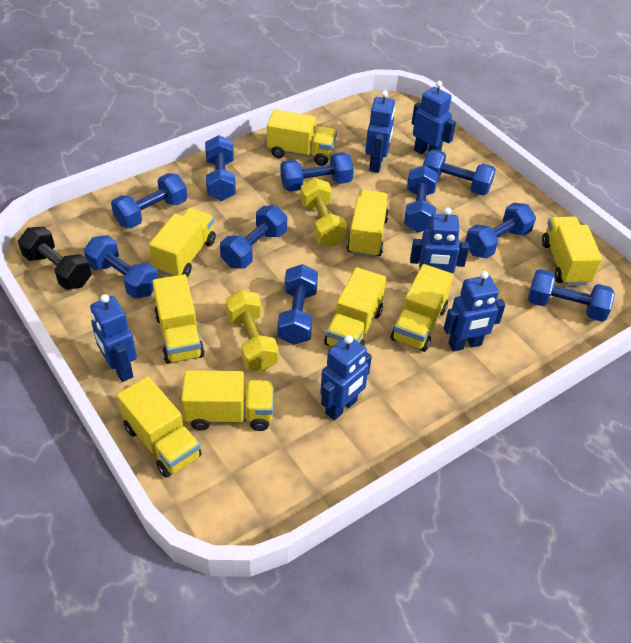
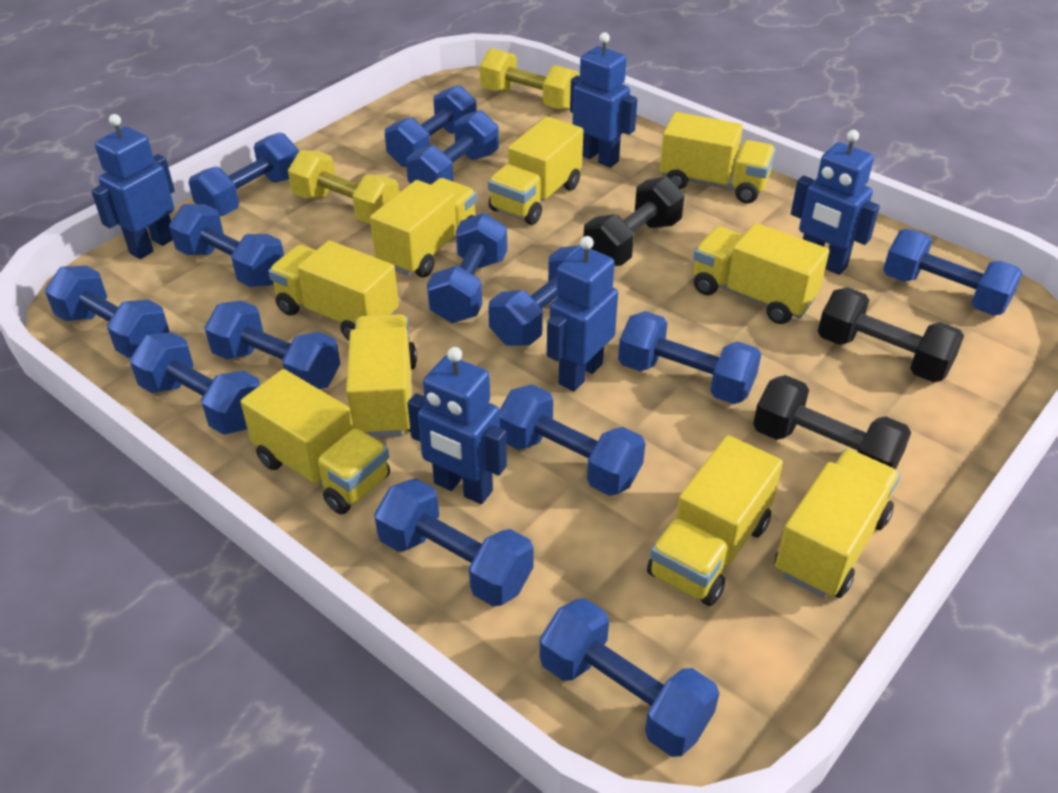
black dumbbell: 1 -> 3
blue dumbbell: 10 -> 14
blue robot: 6 -> 5

